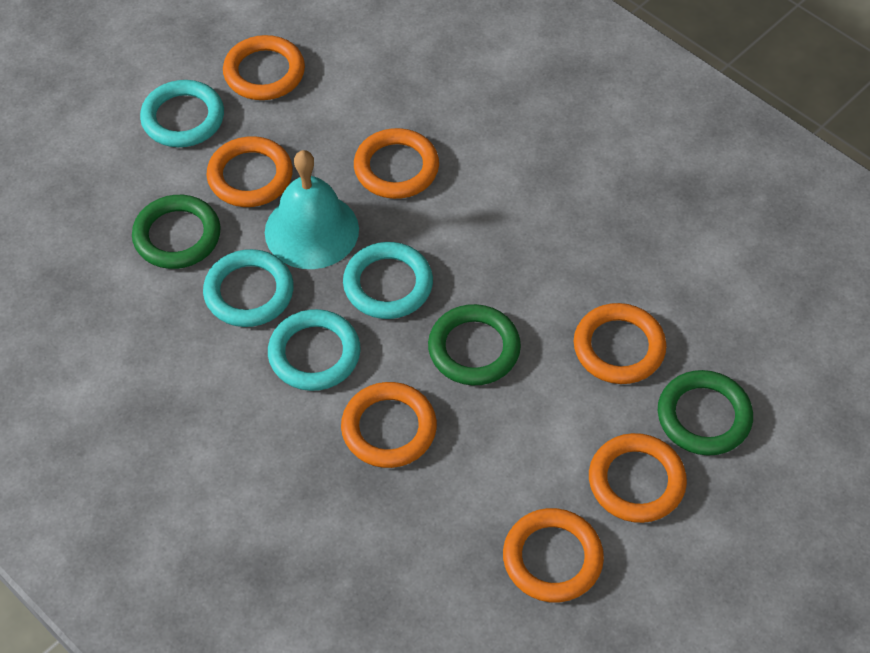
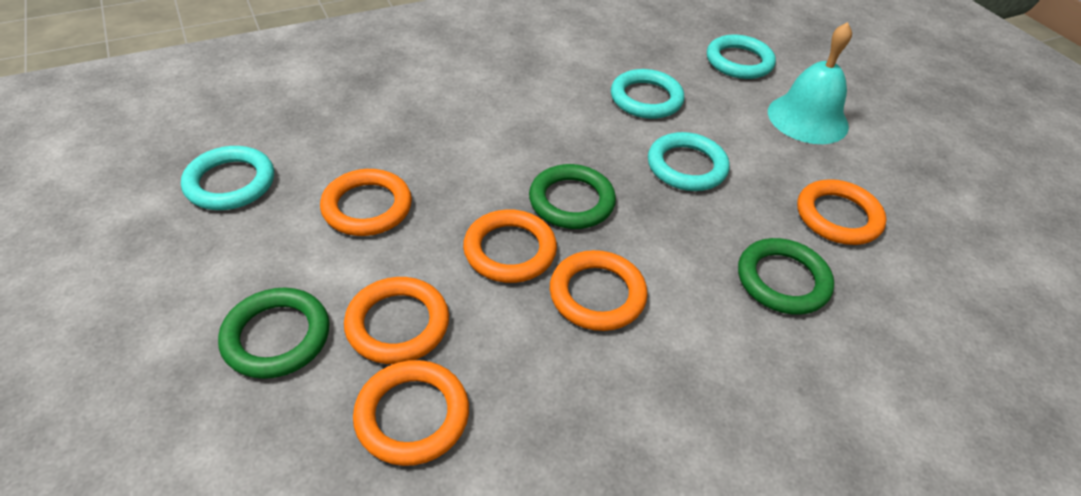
orange ring: 7 -> 6

